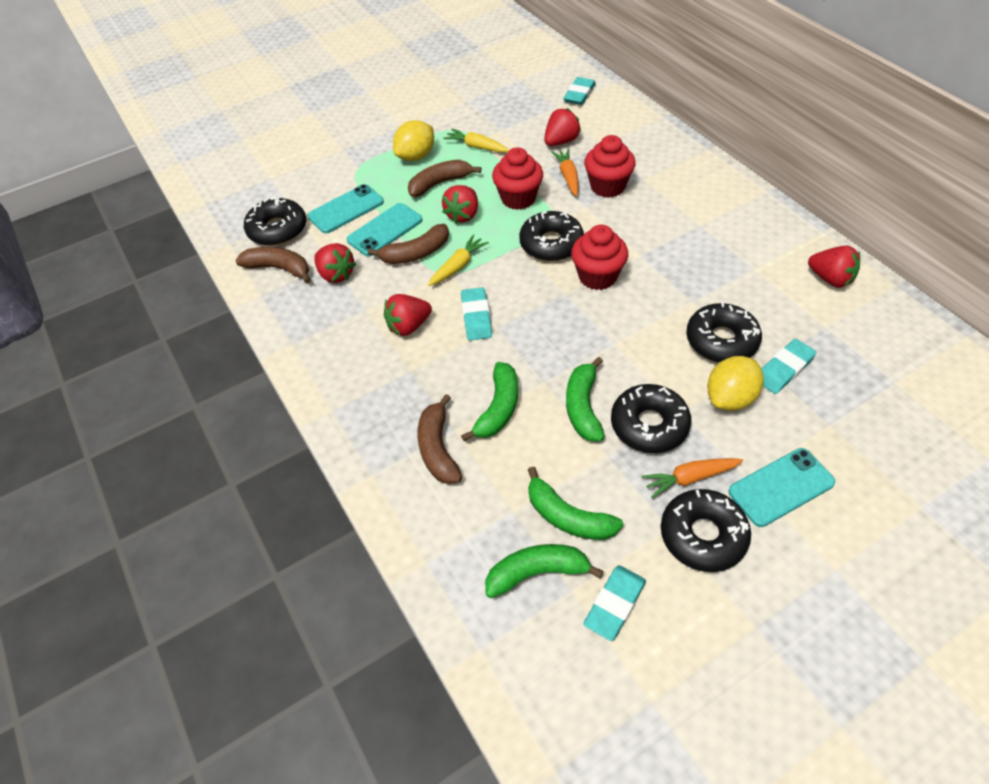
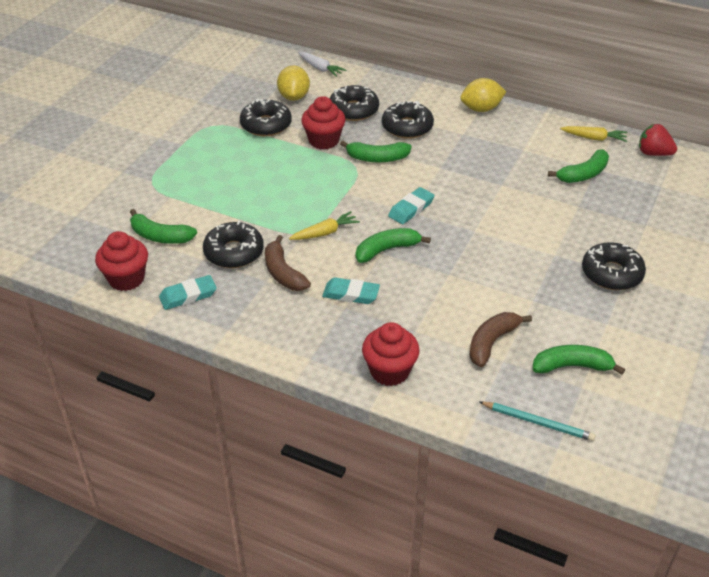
brown banana: 4 -> 2
green banana: 4 -> 5
orange carrot: 2 -> 0
red strawberry: 5 -> 1
turquoise eraser: 4 -> 3
turquoise pencil: 0 -> 1
turquoise phone: 3 -> 0
white carrot: 0 -> 1

